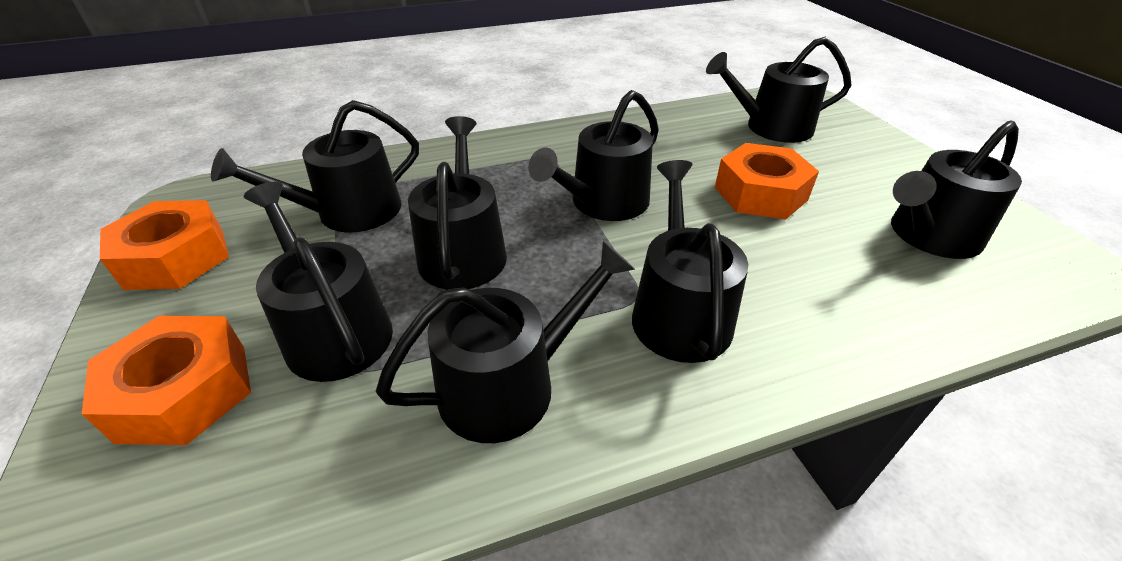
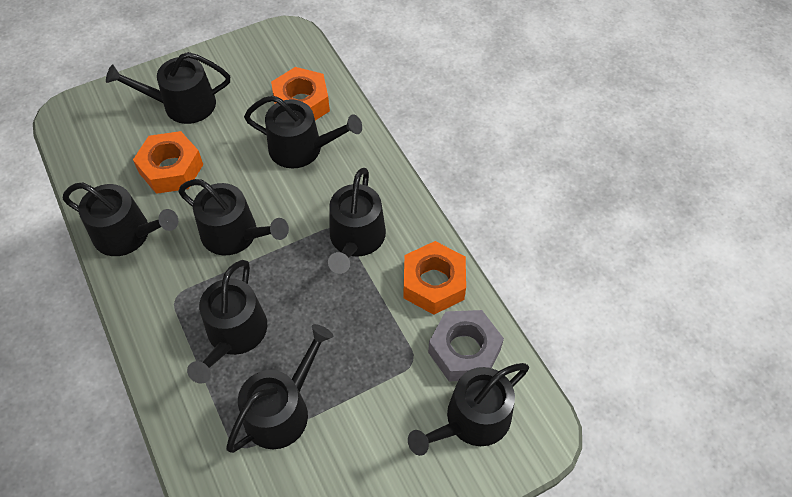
grey nut: 0 -> 1

